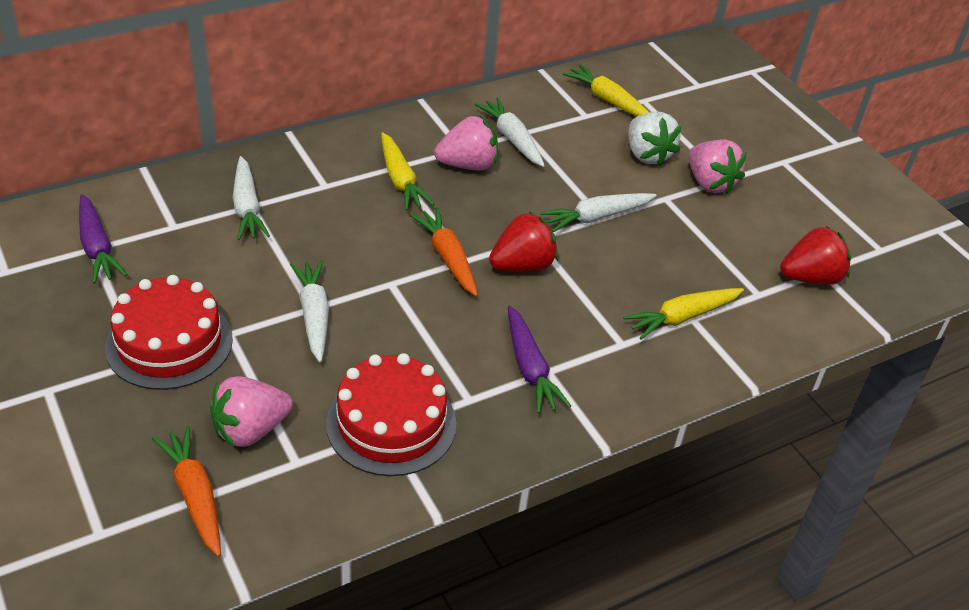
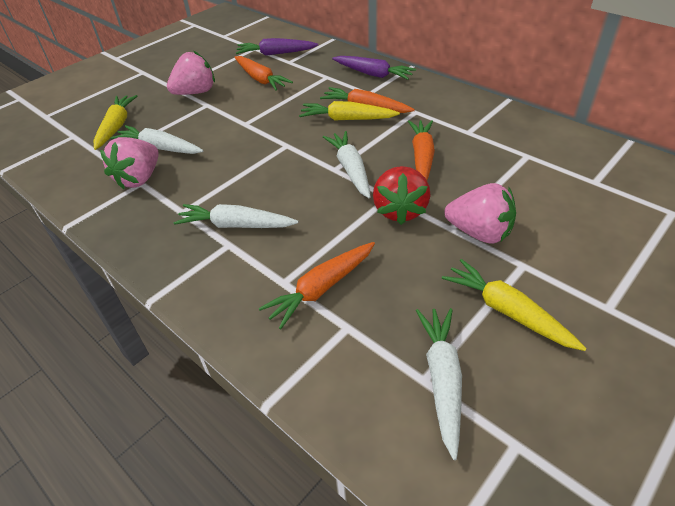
orange carrot: 2 -> 4
red cake: 2 -> 0
red strawberry: 2 -> 1
white strawberry: 1 -> 0

